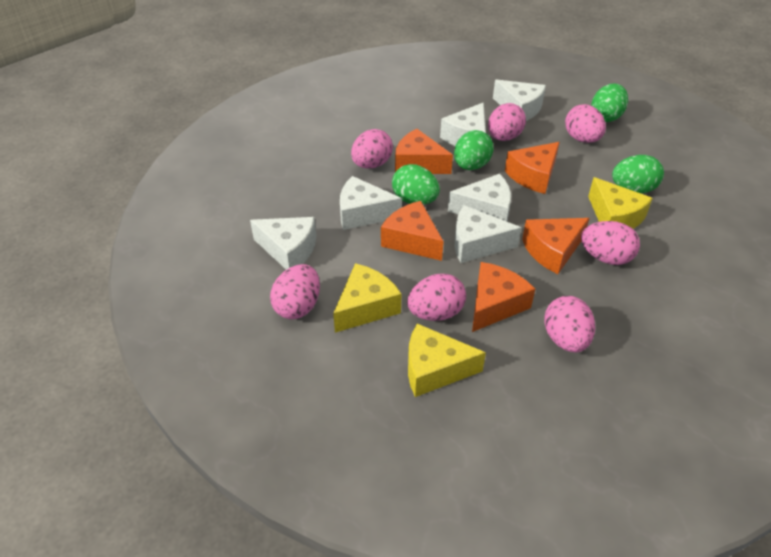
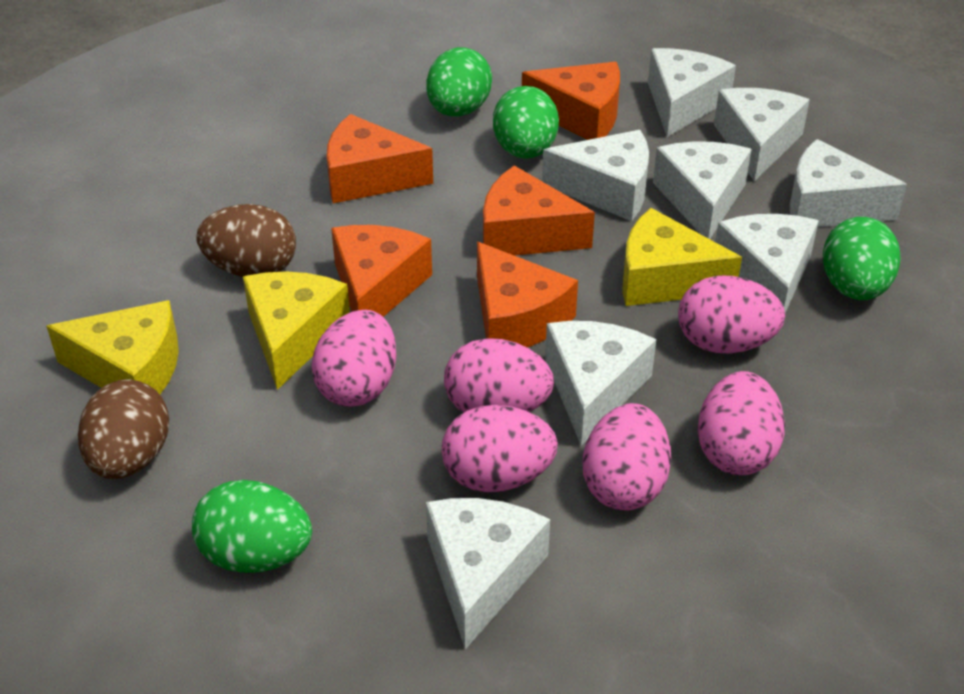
brown egg: 0 -> 2
pink egg: 7 -> 6
white cheese: 6 -> 8

